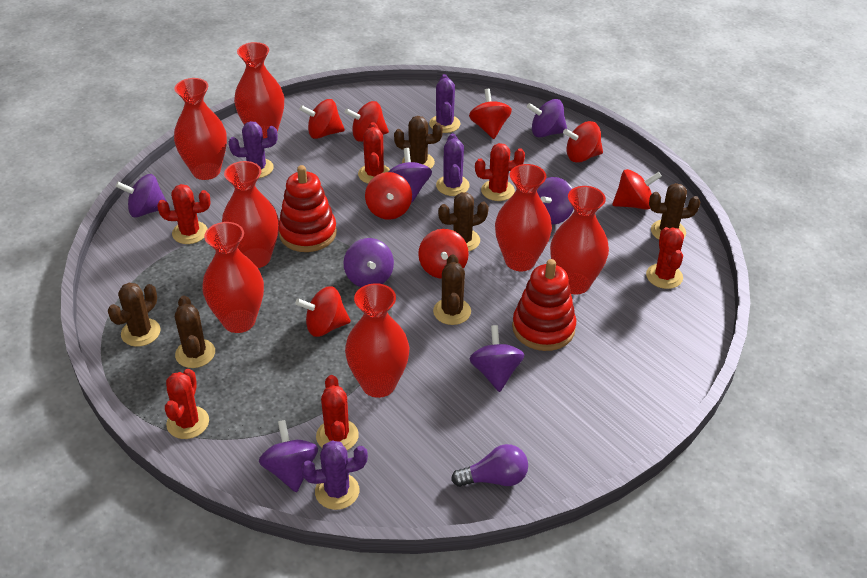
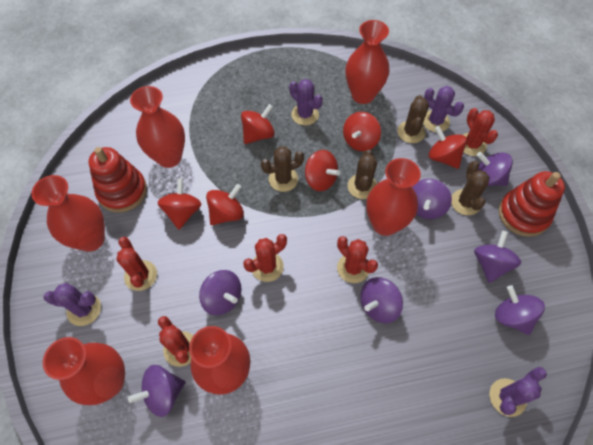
brown cactus: 6 -> 4
purple light bulb: 1 -> 0
red cactus: 6 -> 5
red spinning top: 8 -> 6
red vase: 7 -> 6

